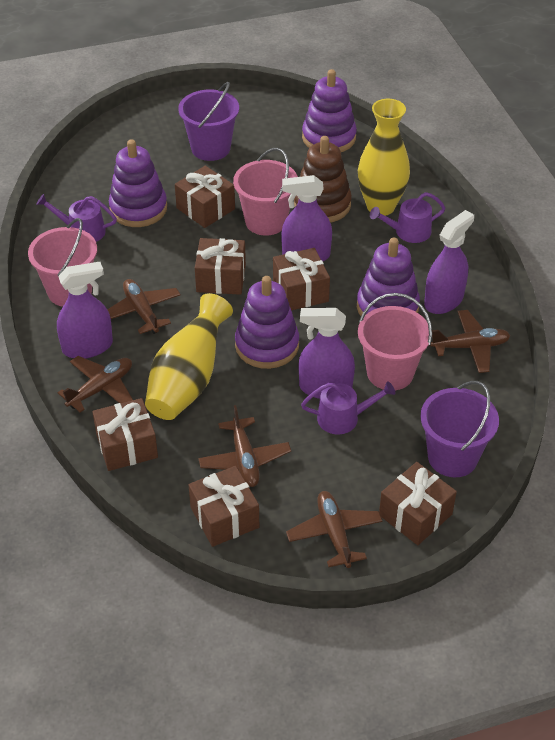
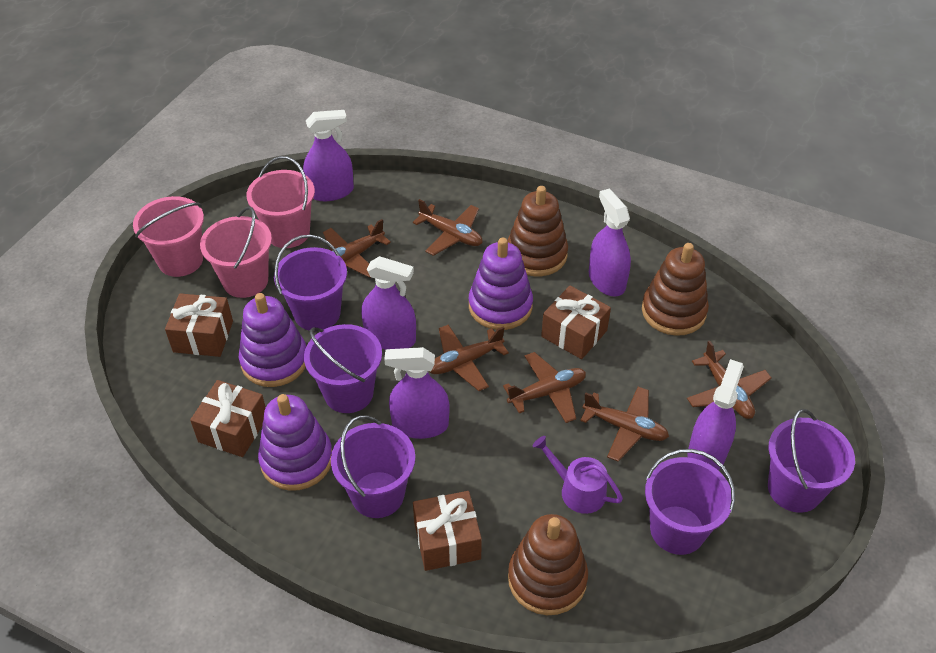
brown gift: 6 -> 4
brown plane: 5 -> 6
brown stacking toy: 1 -> 3
purple bucket: 2 -> 5
purple spray bottle: 4 -> 5
purple stacking toy: 4 -> 3
purple watering can: 3 -> 1
yellow vase: 2 -> 0

